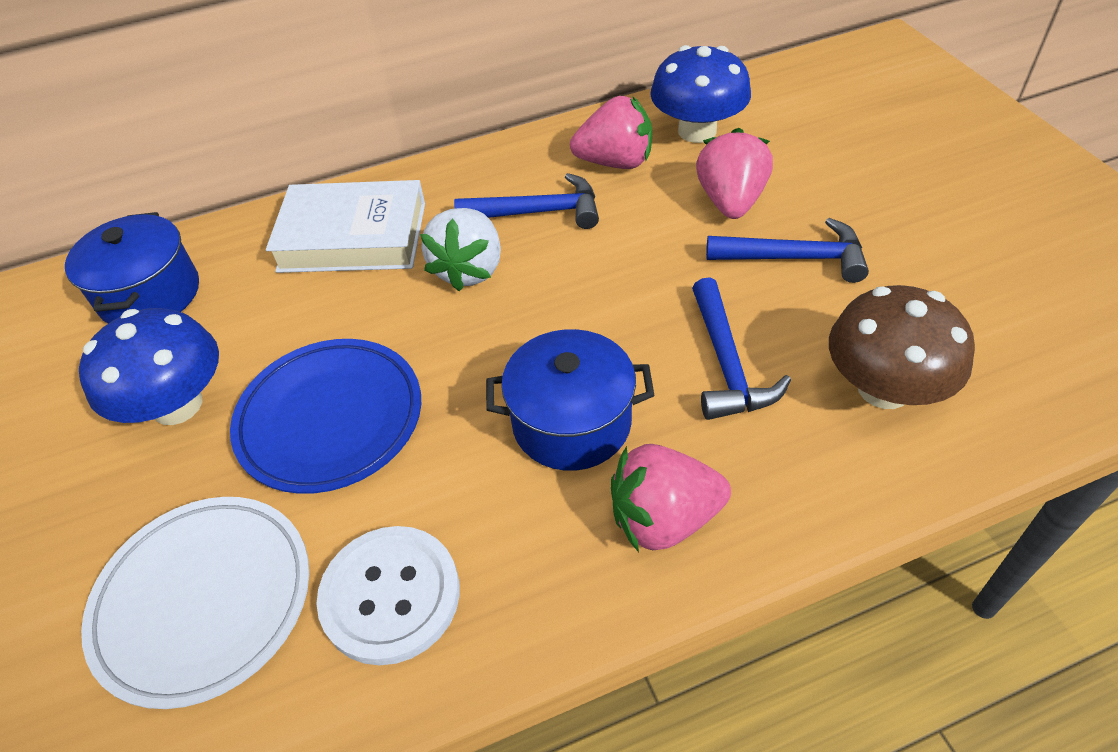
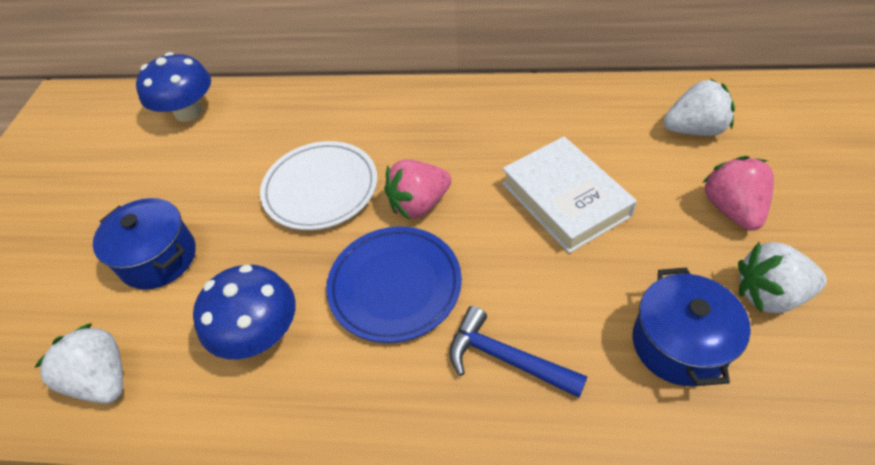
blue hammer: 3 -> 1
brown mushroom: 1 -> 0
pink strawberry: 3 -> 2
white button: 1 -> 0
white strawberry: 1 -> 3

